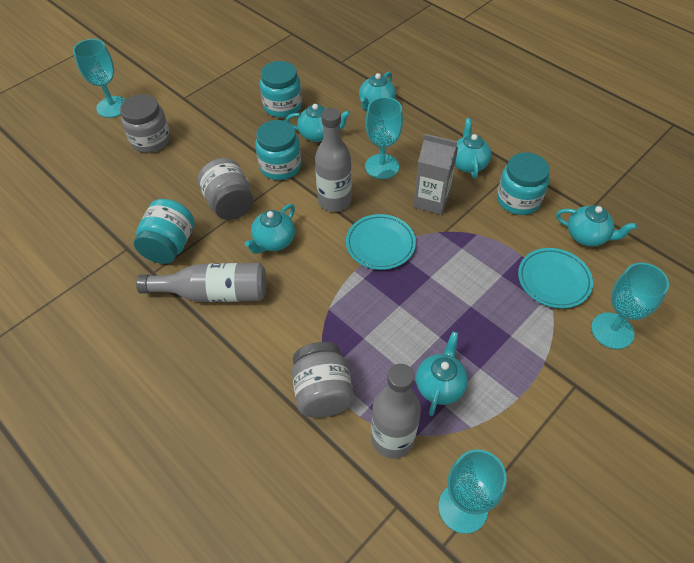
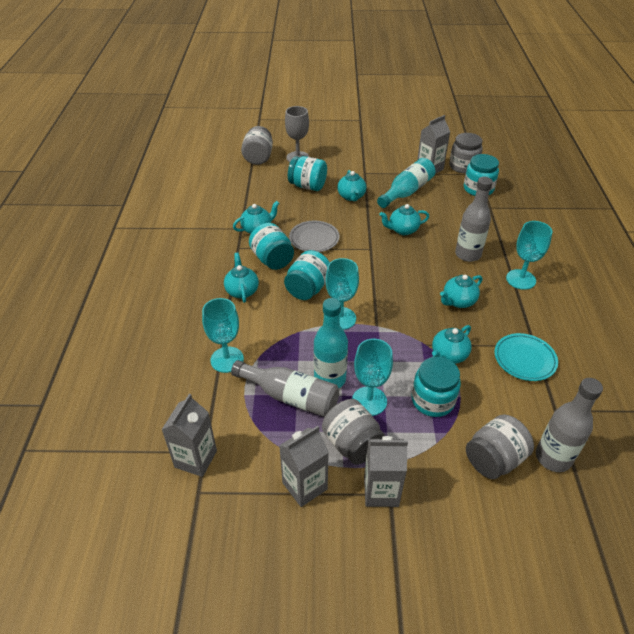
grey carton: 1 -> 4
grey goblet: 0 -> 1
grey jar: 3 -> 4
grey plate: 0 -> 1
turquoise bottle: 0 -> 2
turquoise jar: 4 -> 5
turquoise plate: 2 -> 1

